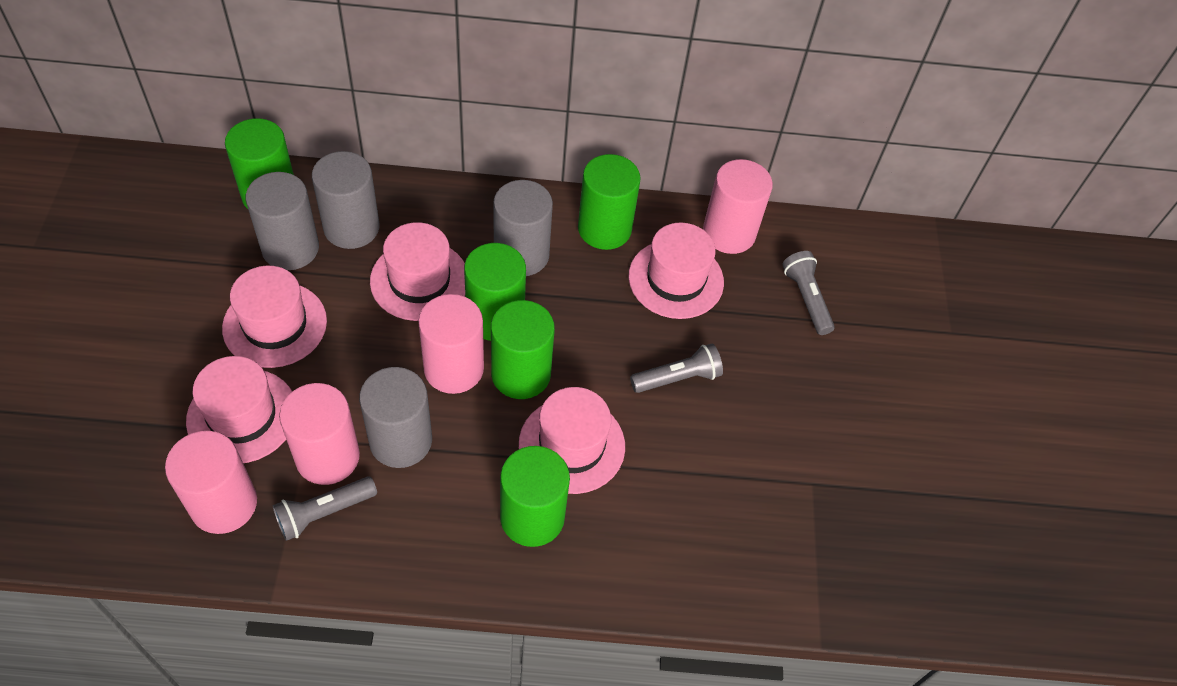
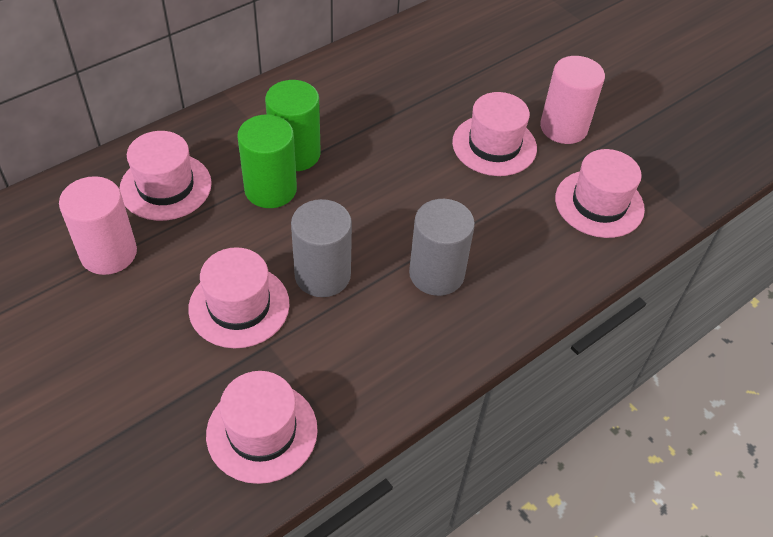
green cylinder: 5 -> 2
grey cylinder: 4 -> 2
grey flashlight: 3 -> 0
pink cylinder: 4 -> 2

